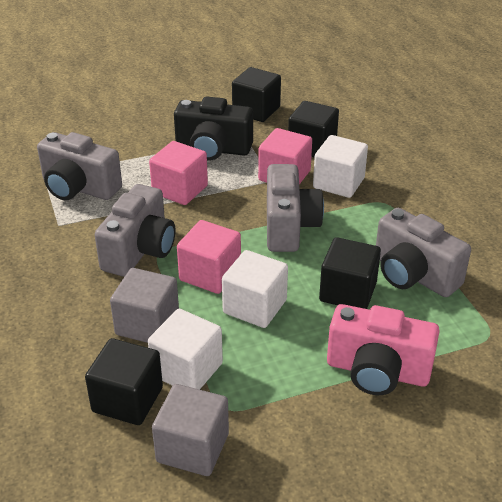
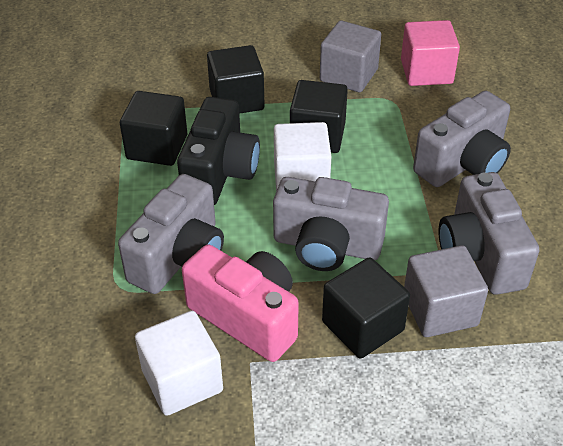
pink cube: 3 -> 1
white cube: 3 -> 2

